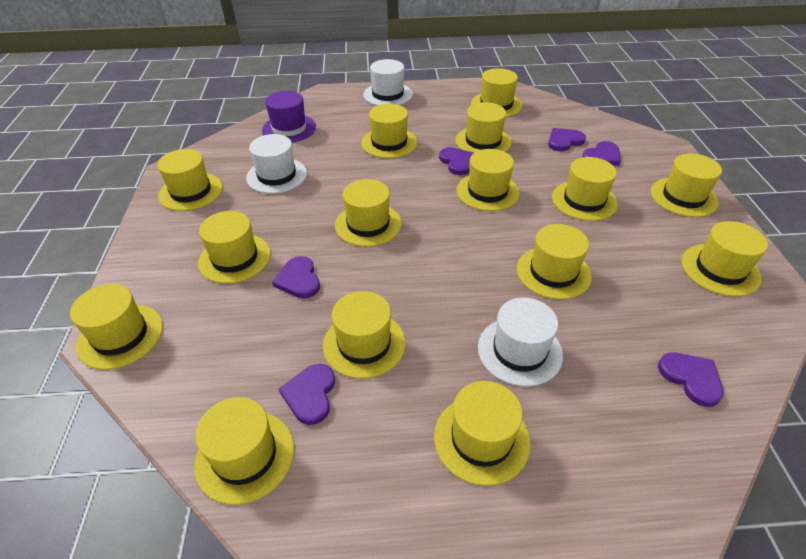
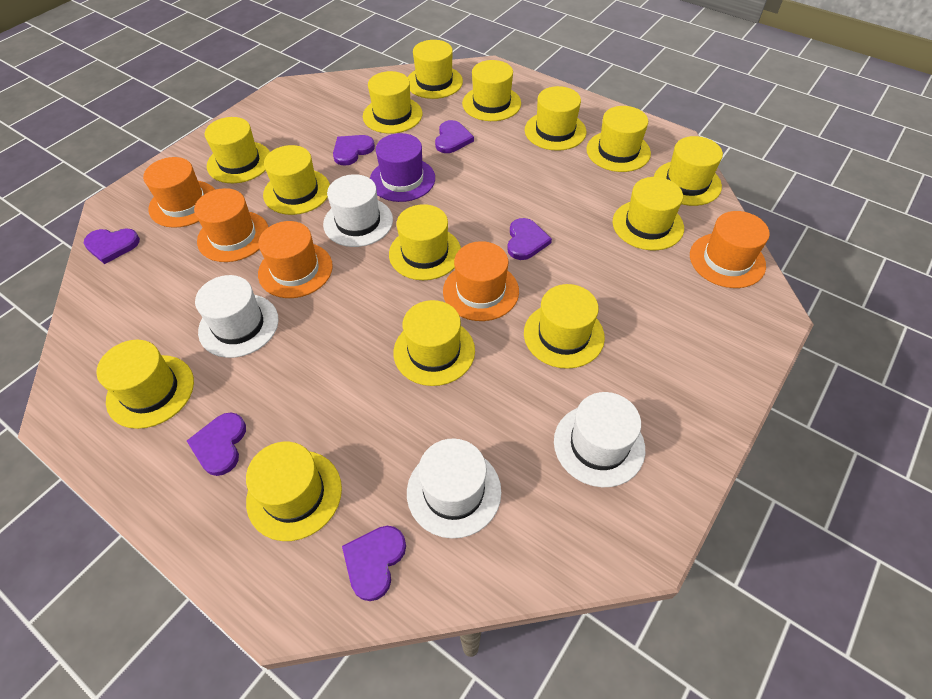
orange hat: 0 -> 5
white hat: 3 -> 4
yellow hat: 15 -> 14

